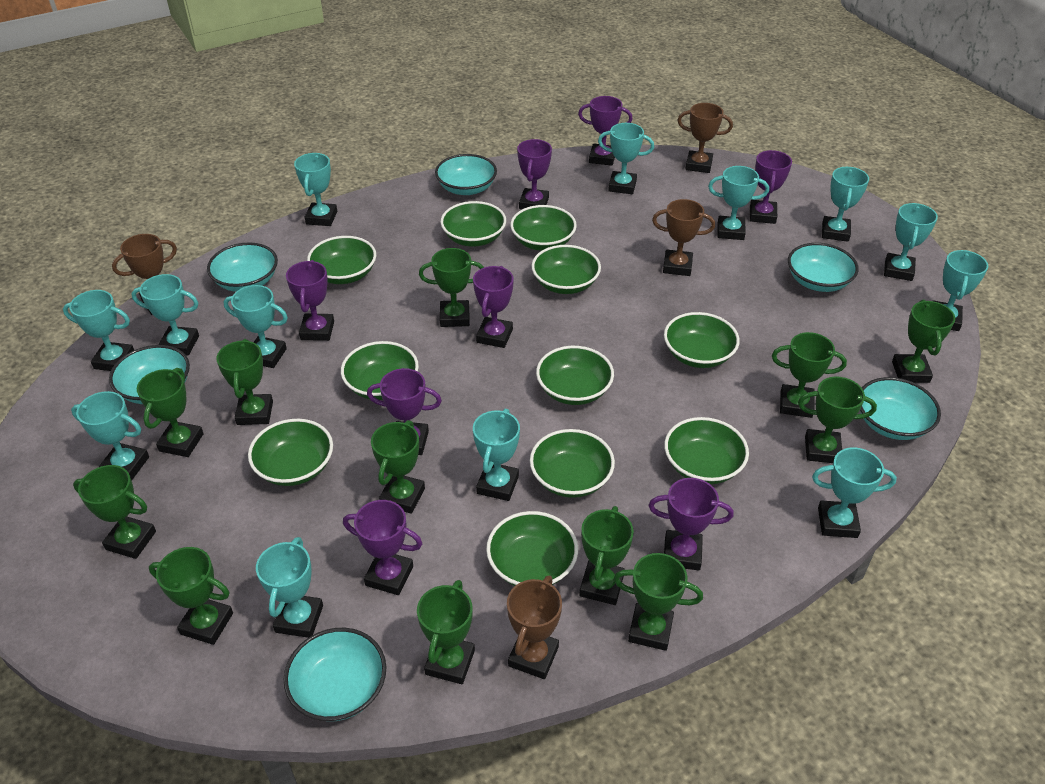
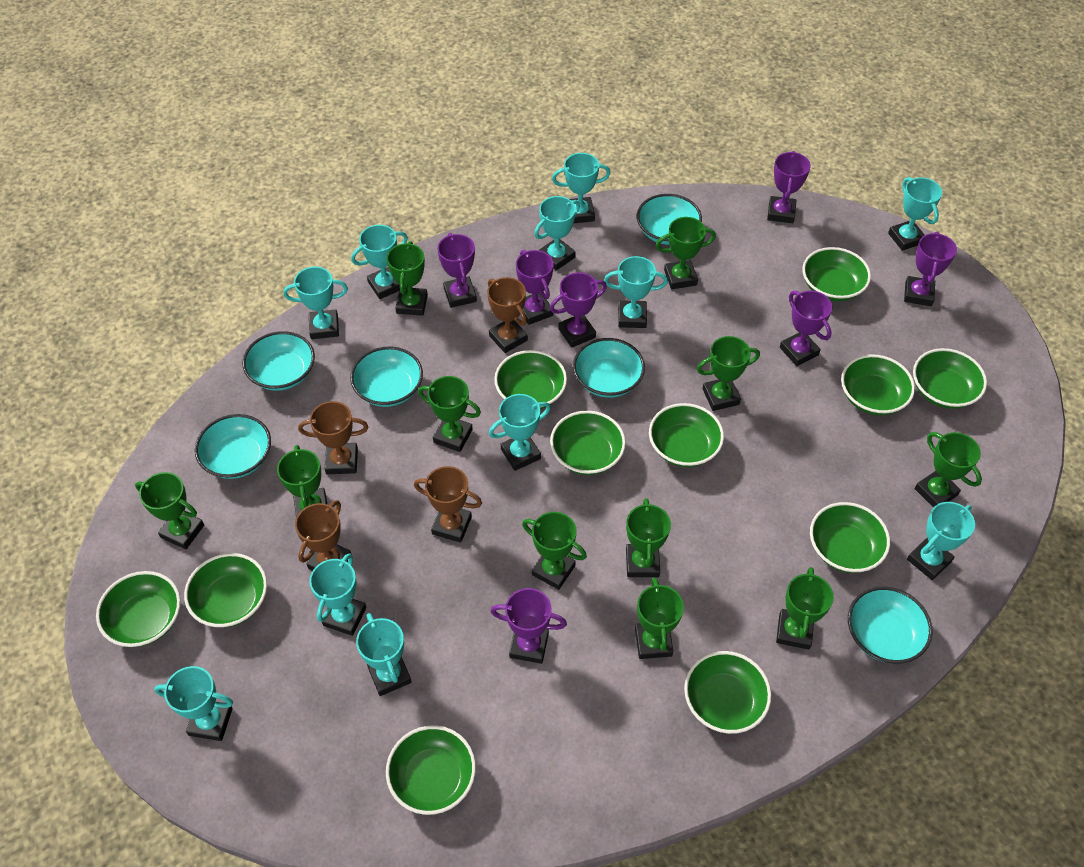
green trophy: 12 -> 11
purple trophy: 8 -> 7
turquoise trophy: 13 -> 11

